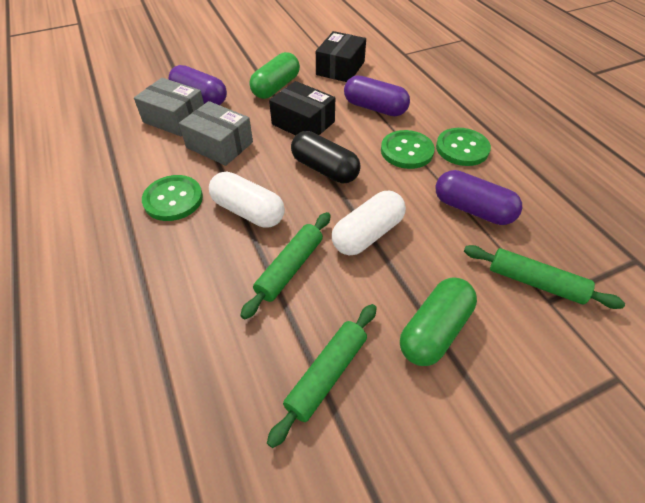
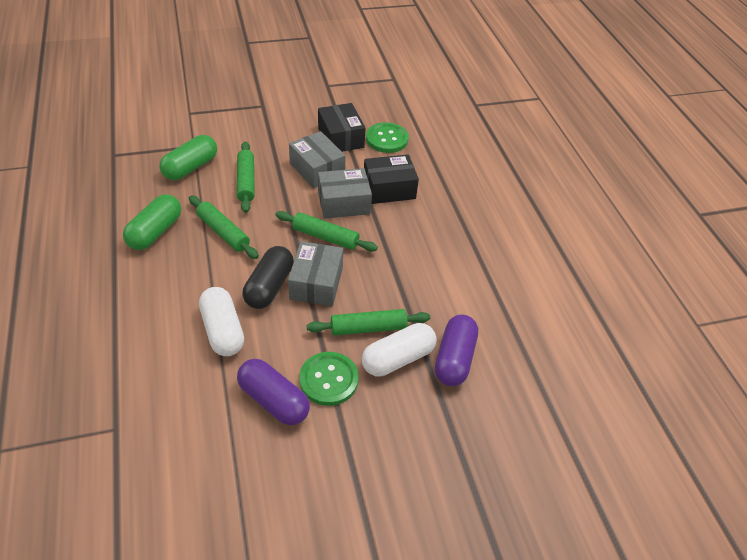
green button: 3 -> 2
green rolling pin: 3 -> 4
grey box: 2 -> 3
purple capsule: 3 -> 2

